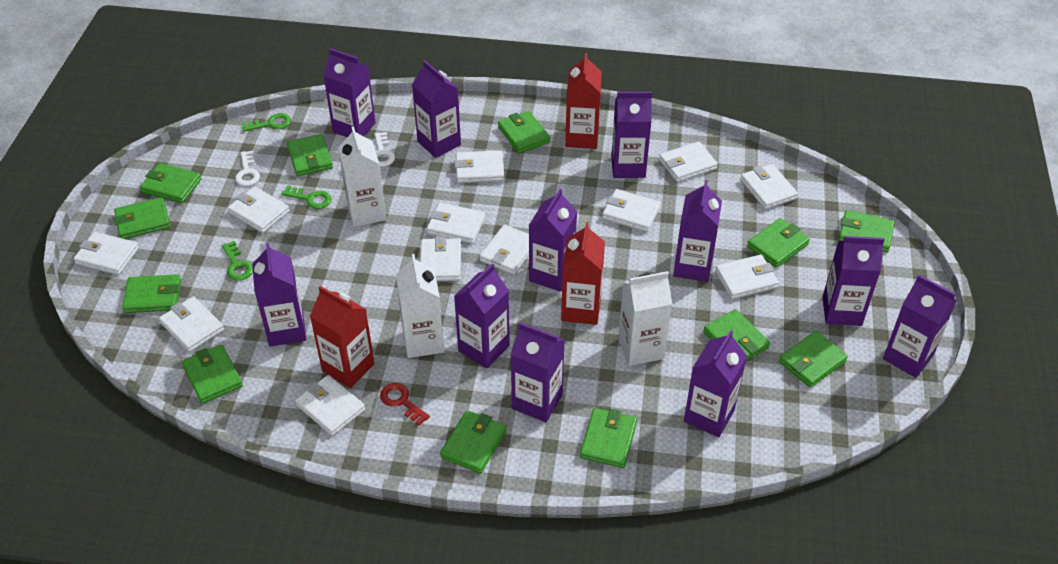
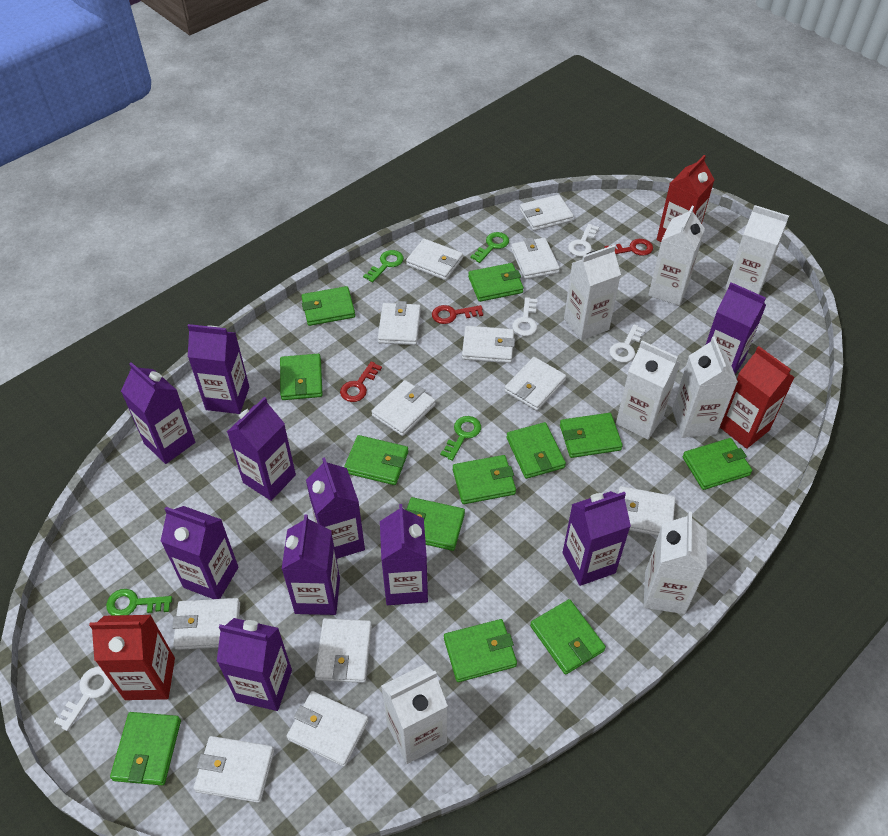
green key: 3 -> 4
purple carton: 11 -> 10
red key: 1 -> 3
white carton: 3 -> 7
white key: 2 -> 4

